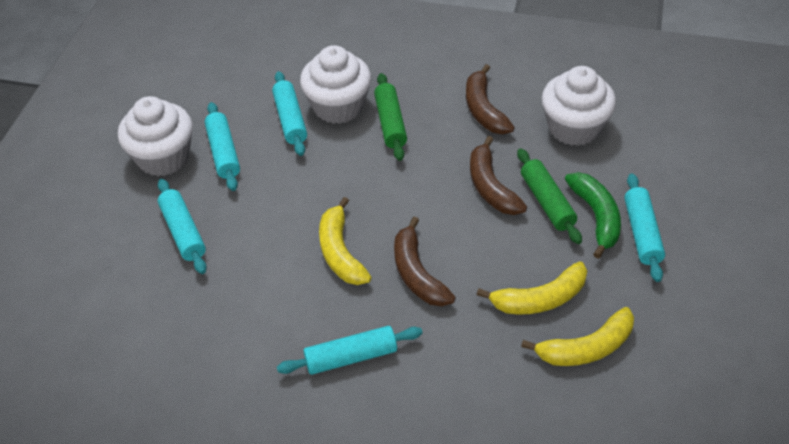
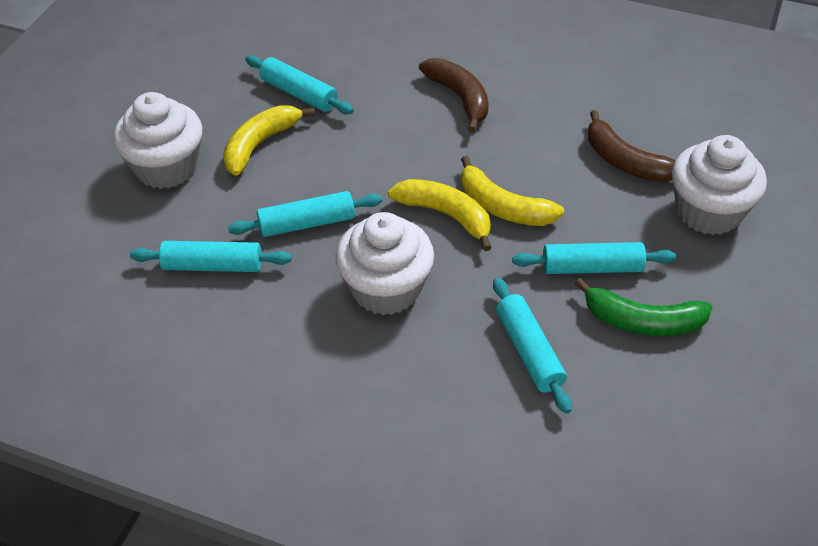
brown banana: 3 -> 2
green rolling pin: 2 -> 0

